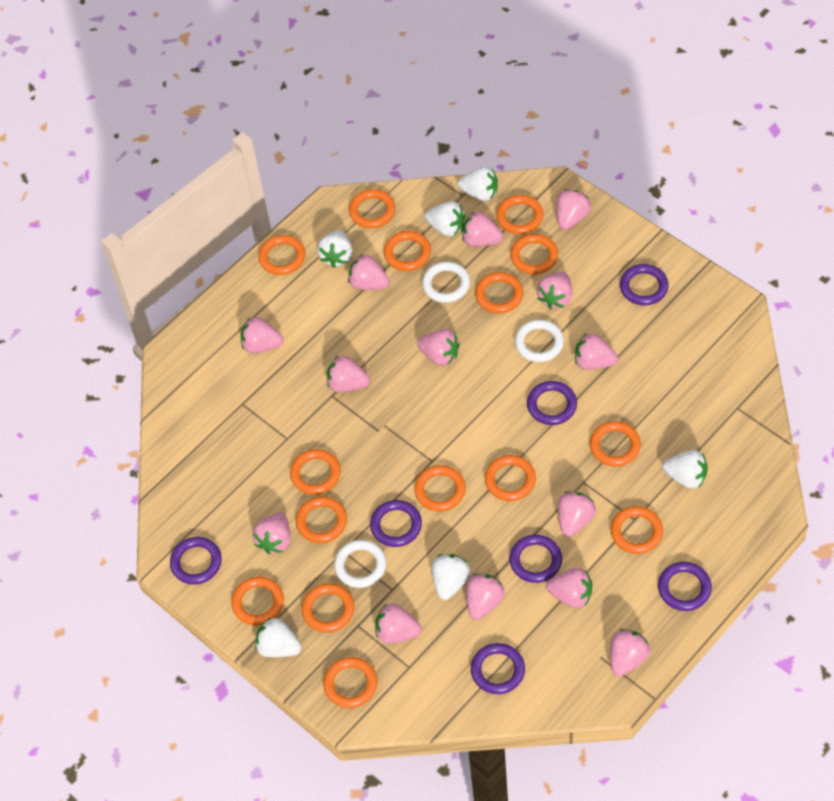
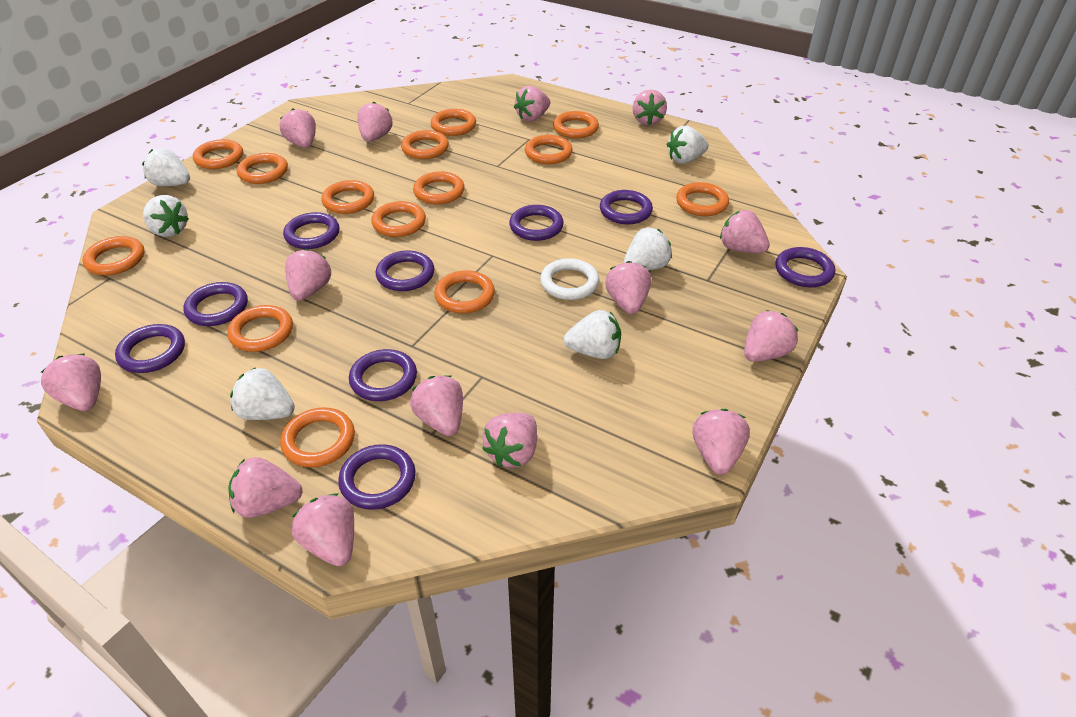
orange ring: 15 -> 14
purple ring: 7 -> 9
white ring: 3 -> 1

